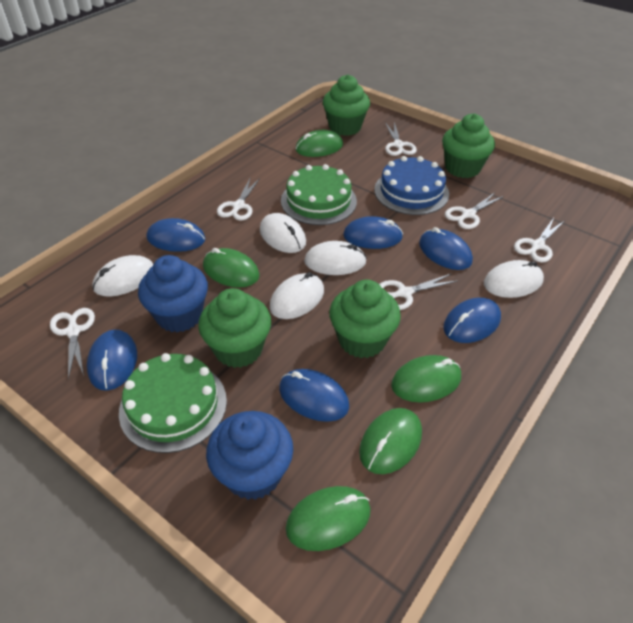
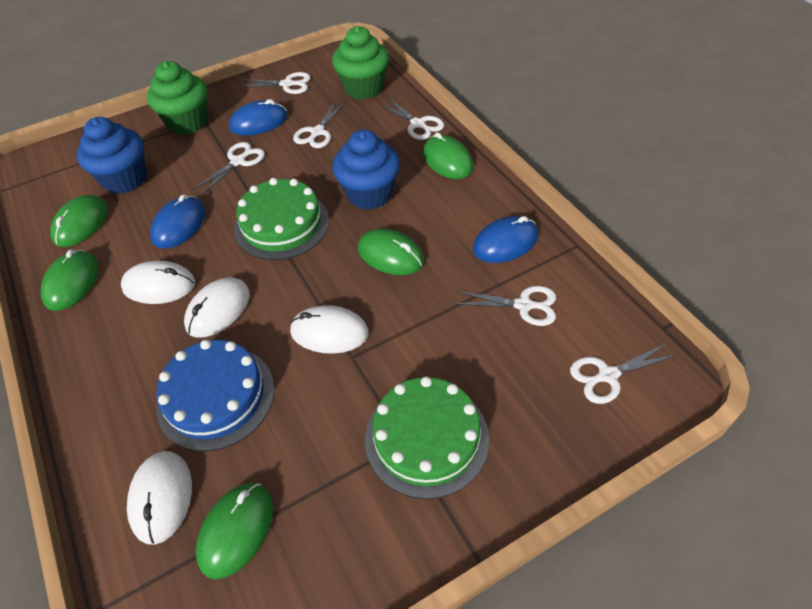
blue mouse: 6 -> 3
green cupcake: 4 -> 2
white mouse: 5 -> 4

